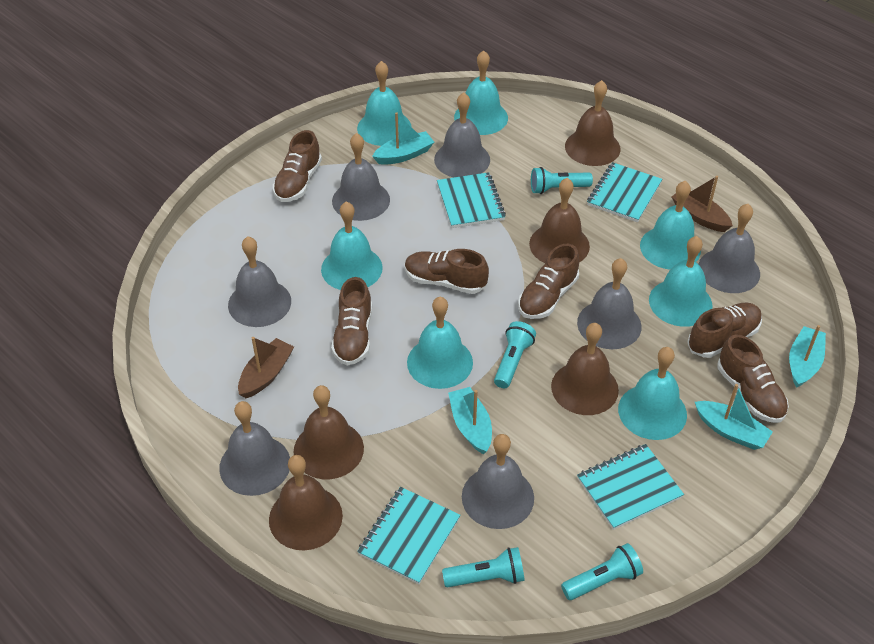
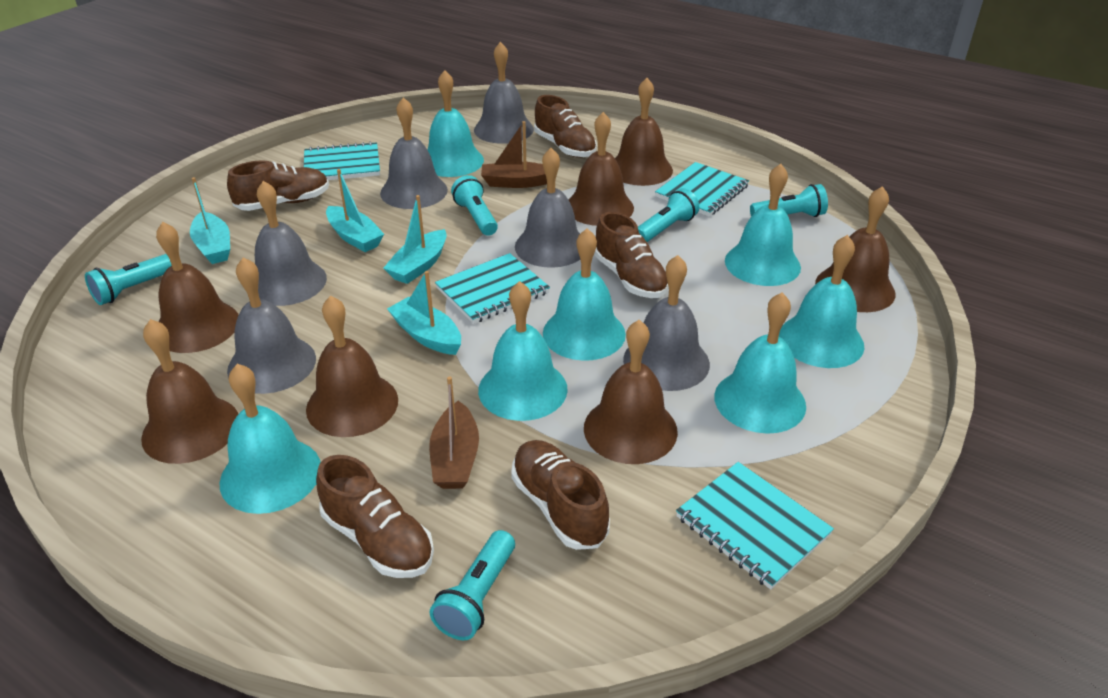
brown bell: 5 -> 7
brown shoe: 6 -> 5
grey bell: 7 -> 6
turquoise flashlight: 4 -> 5

